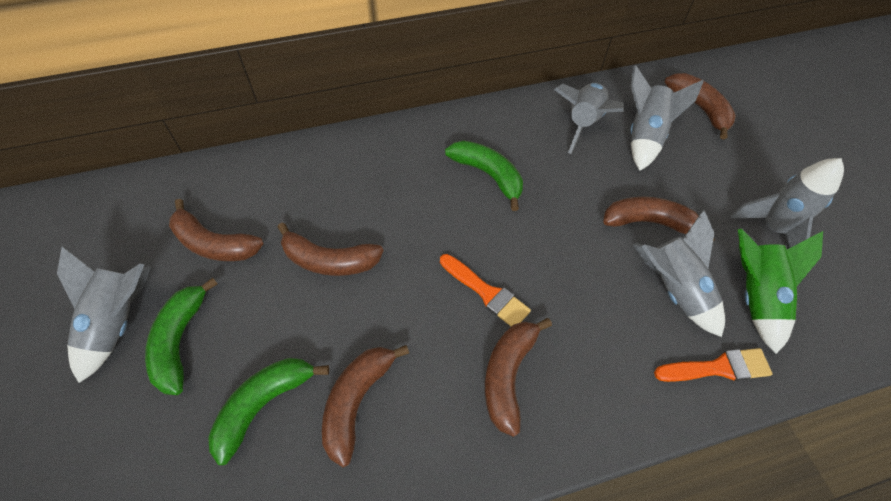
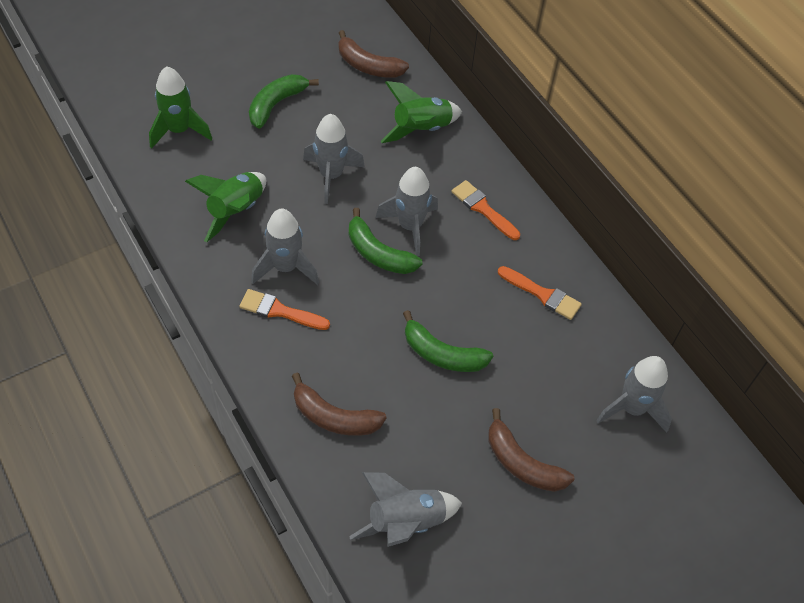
brown banana: 6 -> 3
green rocket: 1 -> 3
orange brush: 2 -> 3

